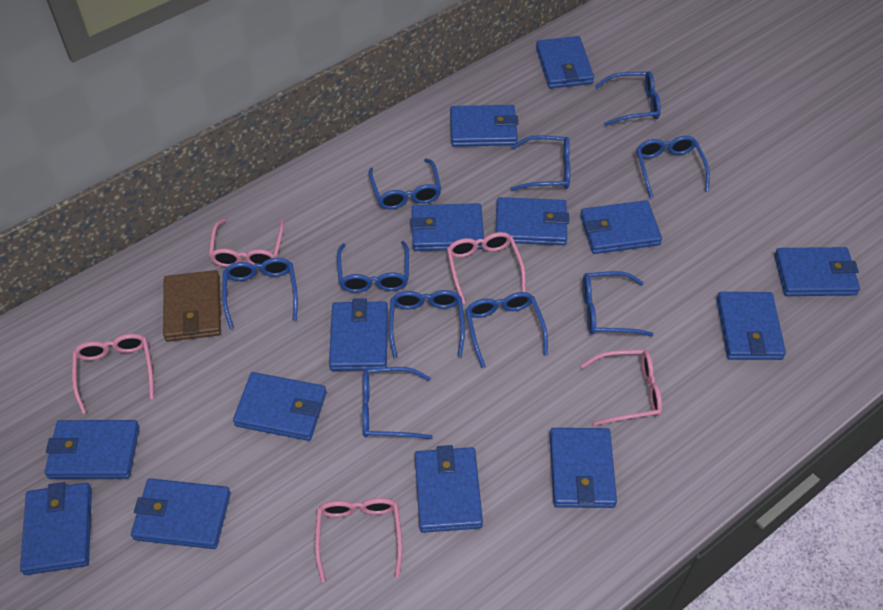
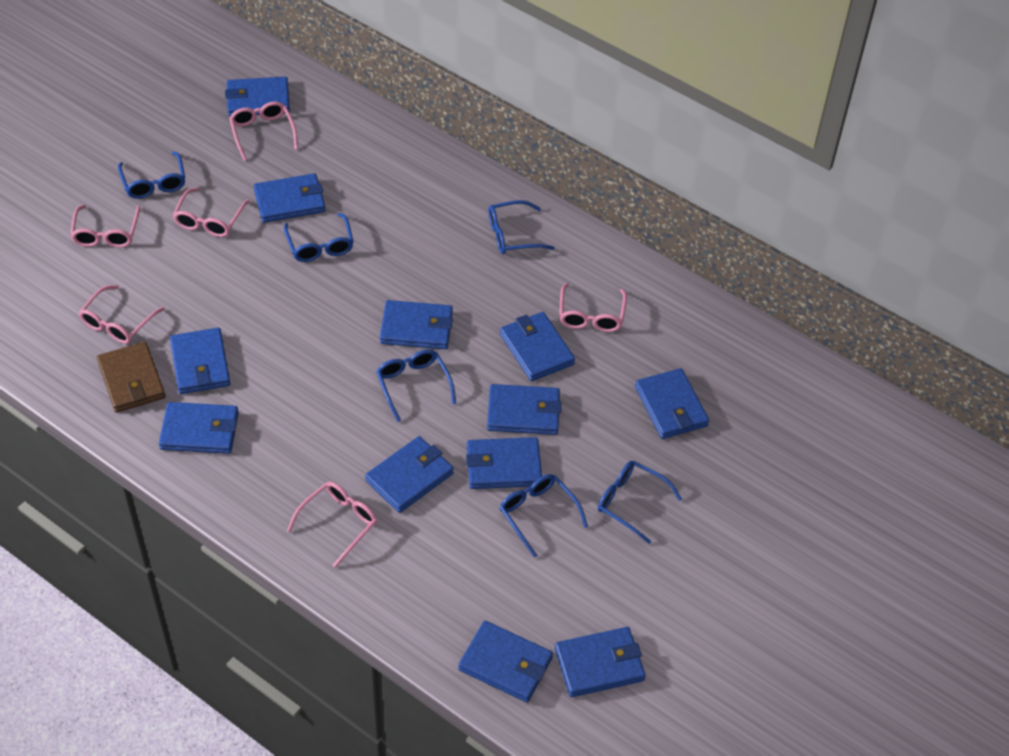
blue glasses: 10 -> 6
blue wallet: 14 -> 12
pink glasses: 5 -> 6

